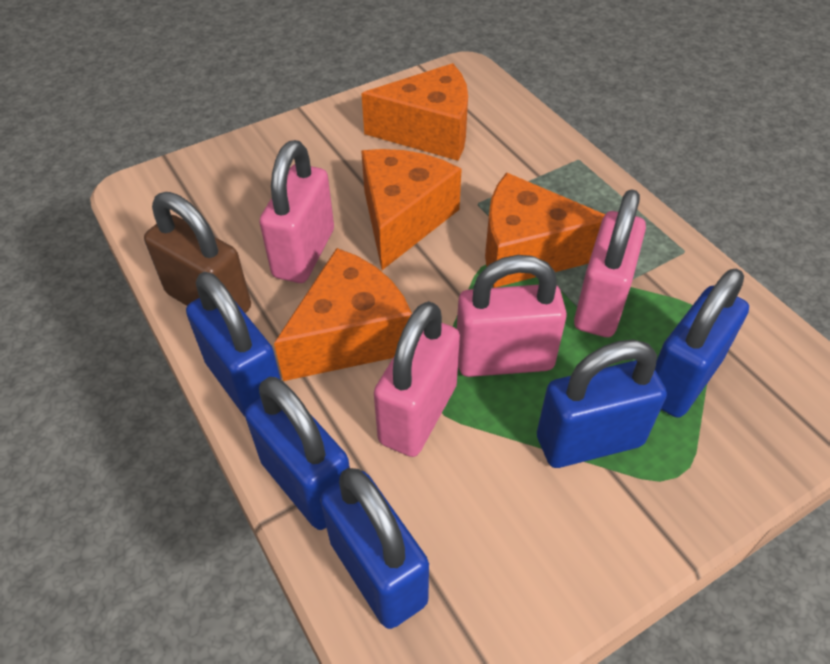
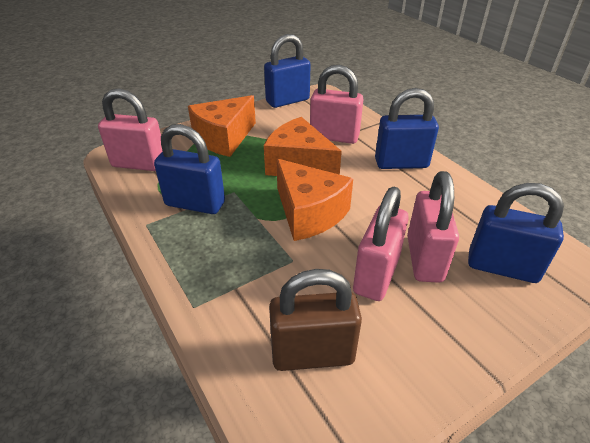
blue padlock: 5 -> 4
orange cheese: 4 -> 3

